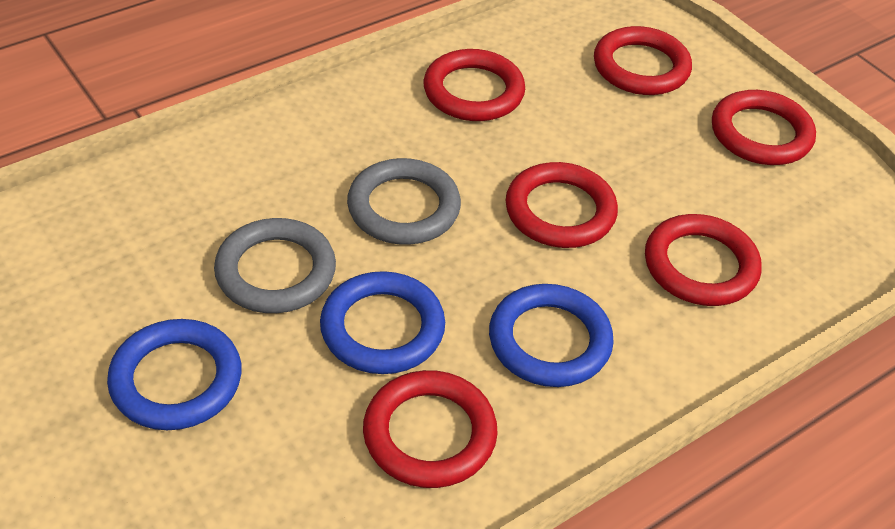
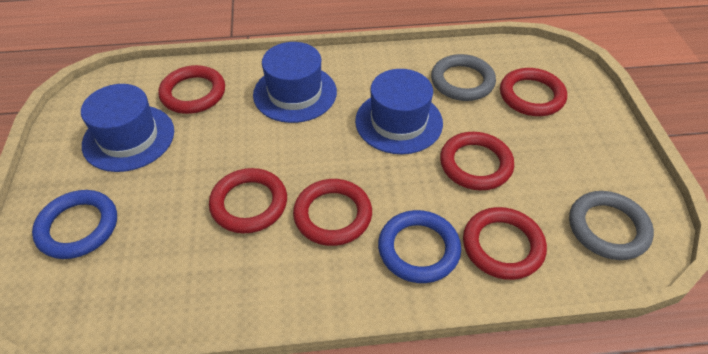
blue hat: 0 -> 3
blue ring: 3 -> 2

